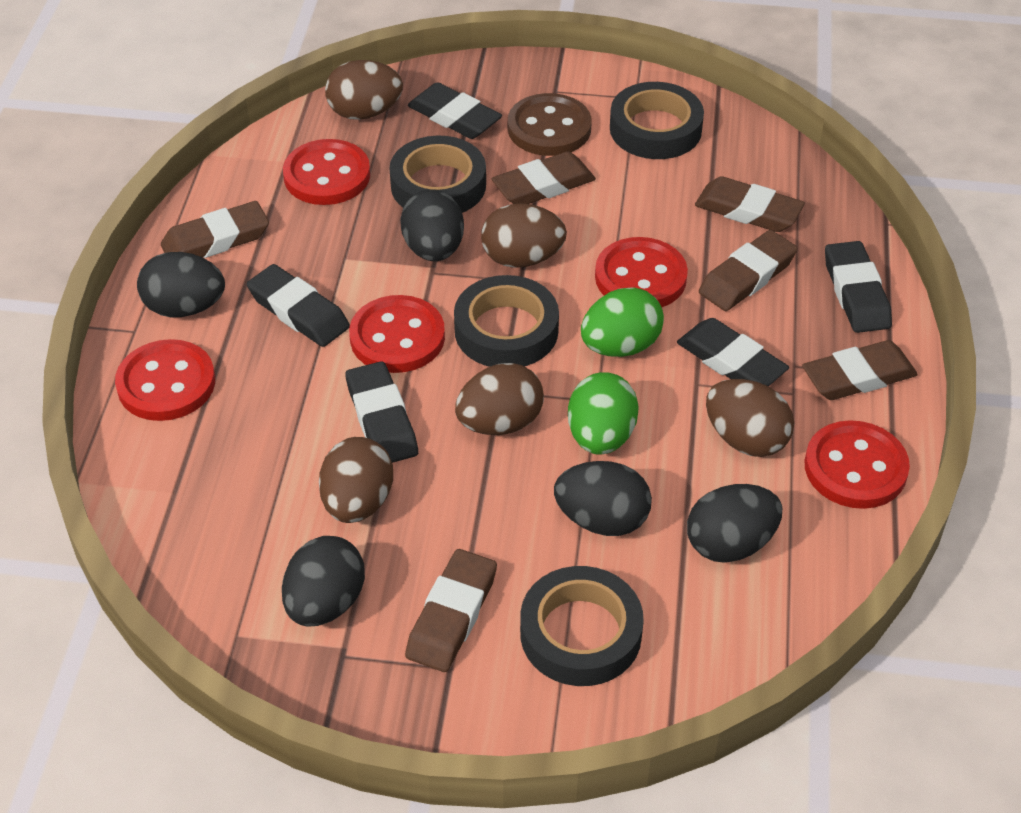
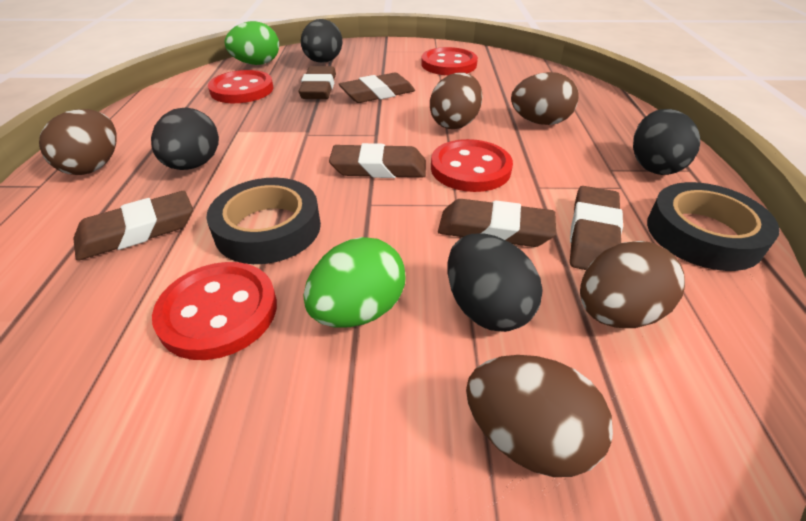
black egg: 5 -> 4
black eraser: 5 -> 0
black tape: 4 -> 2
brown button: 1 -> 0
red button: 5 -> 4

